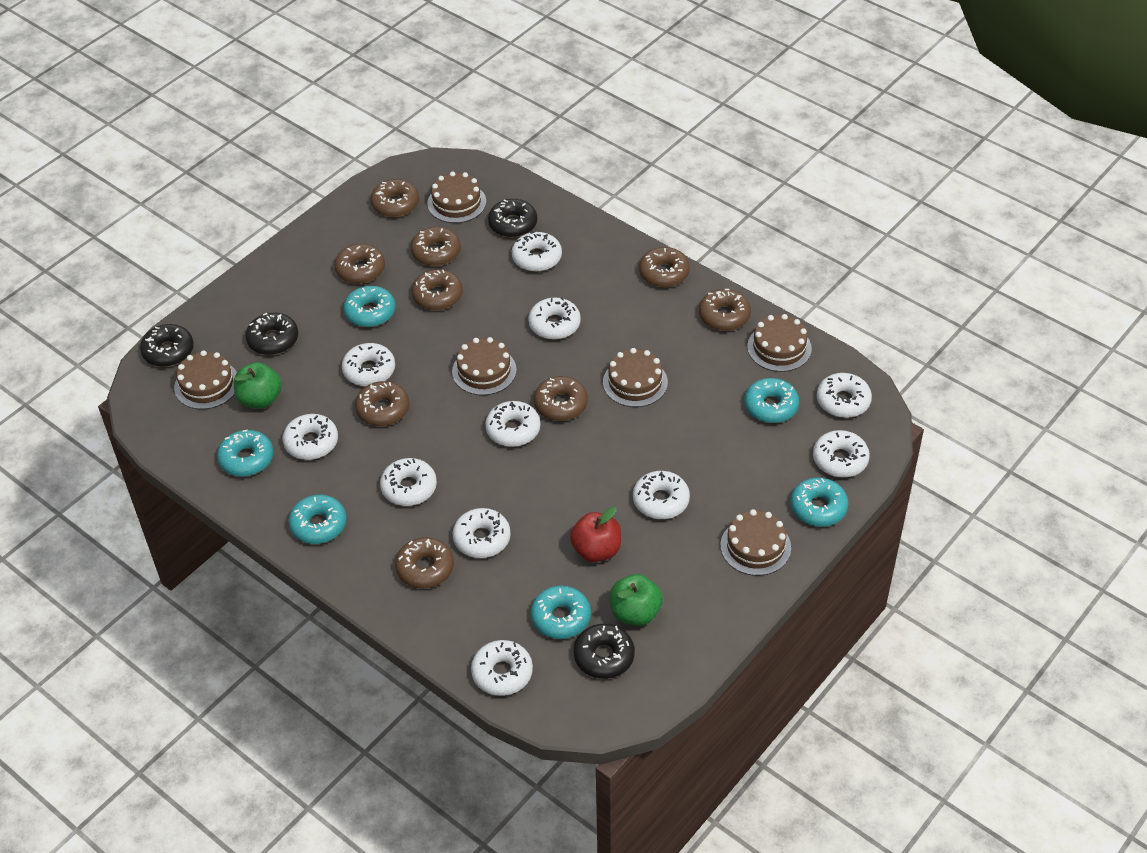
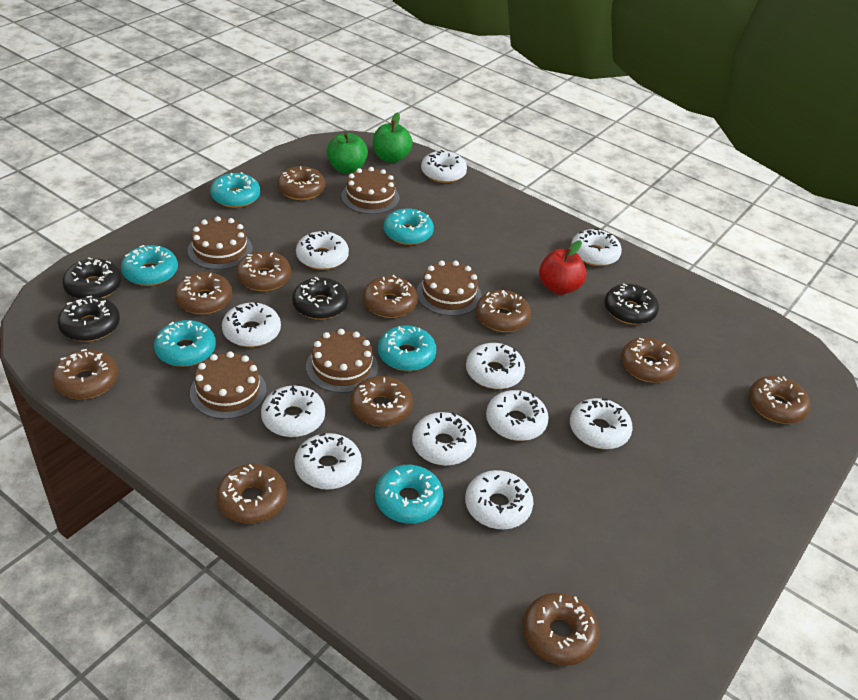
brown cake: 6 -> 5
brown donut: 9 -> 11

